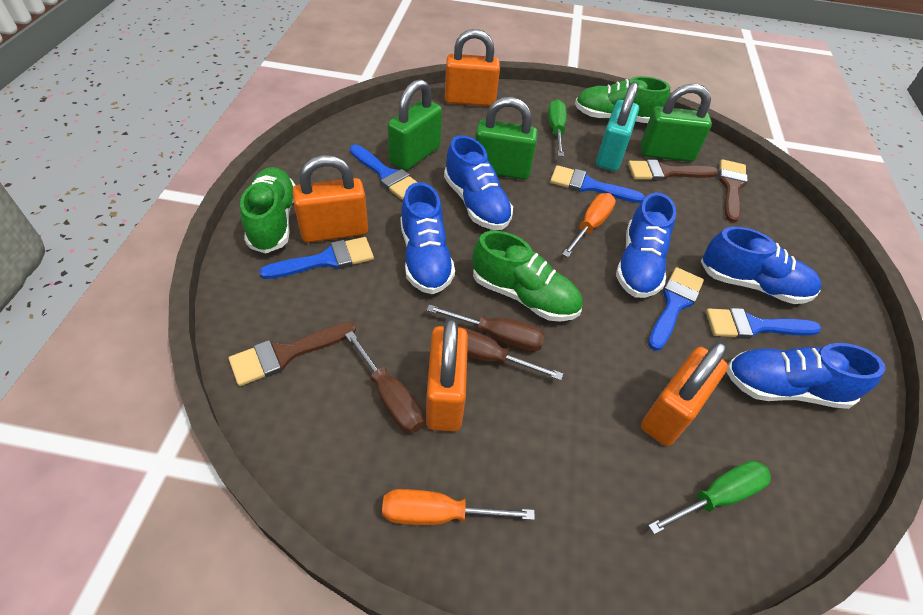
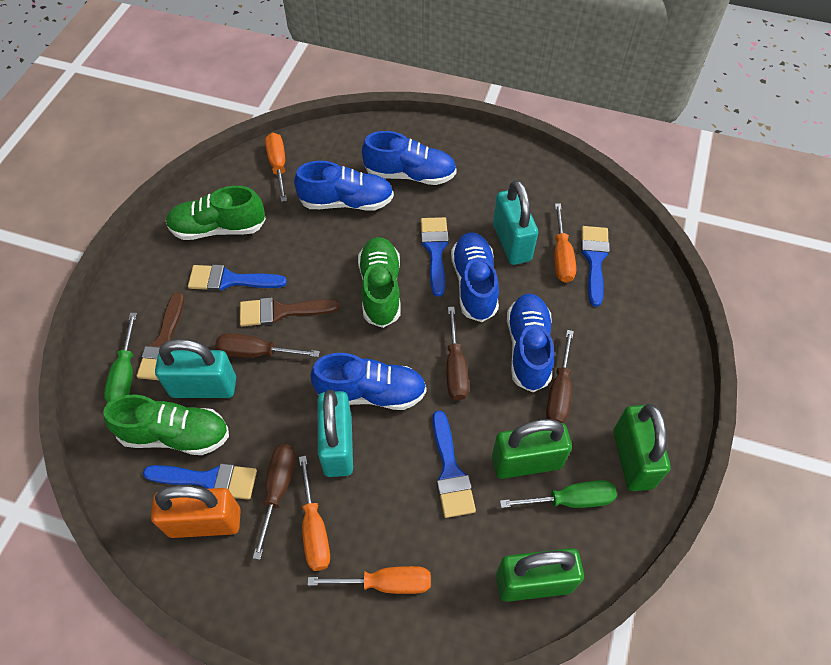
brown brush: 3 -> 2
brown screwdriver: 3 -> 4
orange padlock: 4 -> 1
orange screwdriver: 2 -> 4
turquoise padlock: 1 -> 3

